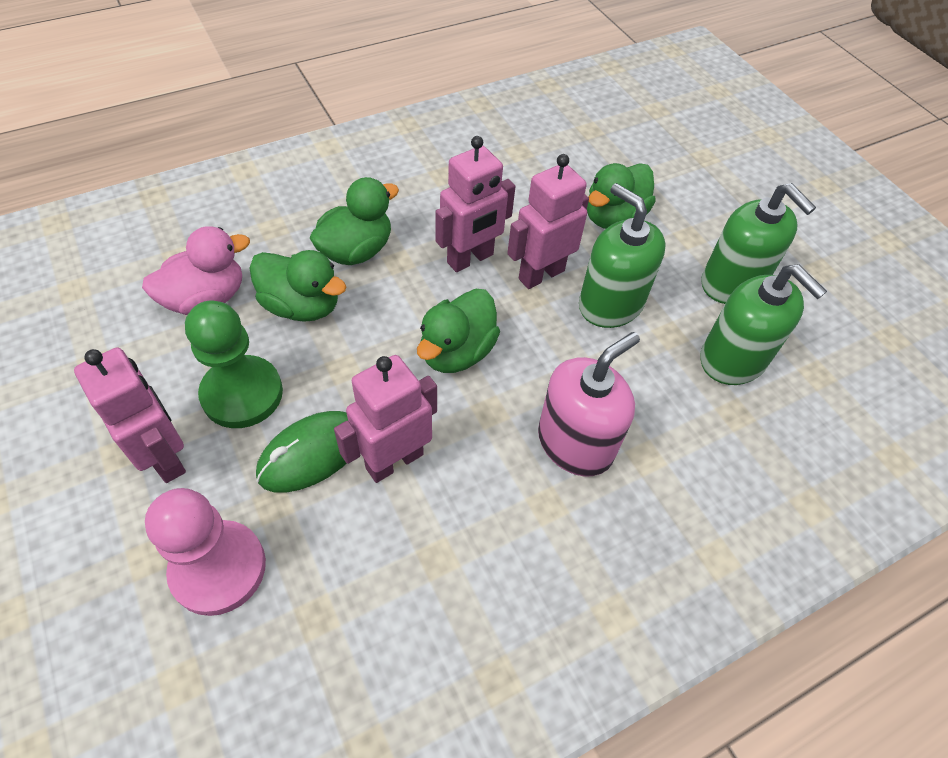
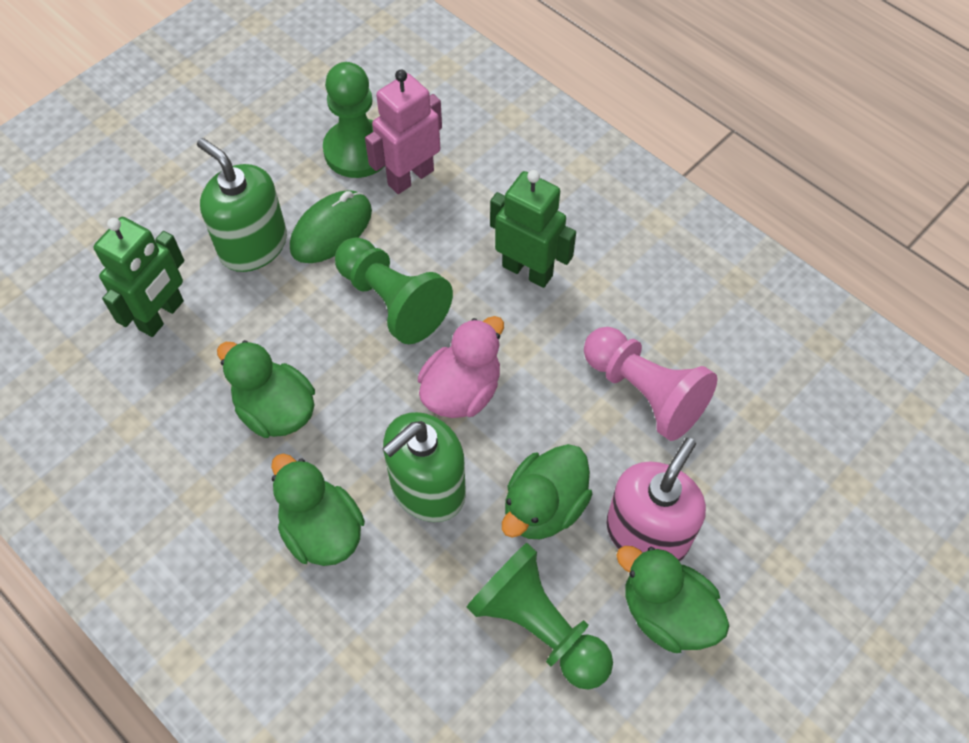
green pawn: 1 -> 3
green robot: 0 -> 2
green soap dispenser: 3 -> 2
pink robot: 4 -> 1

